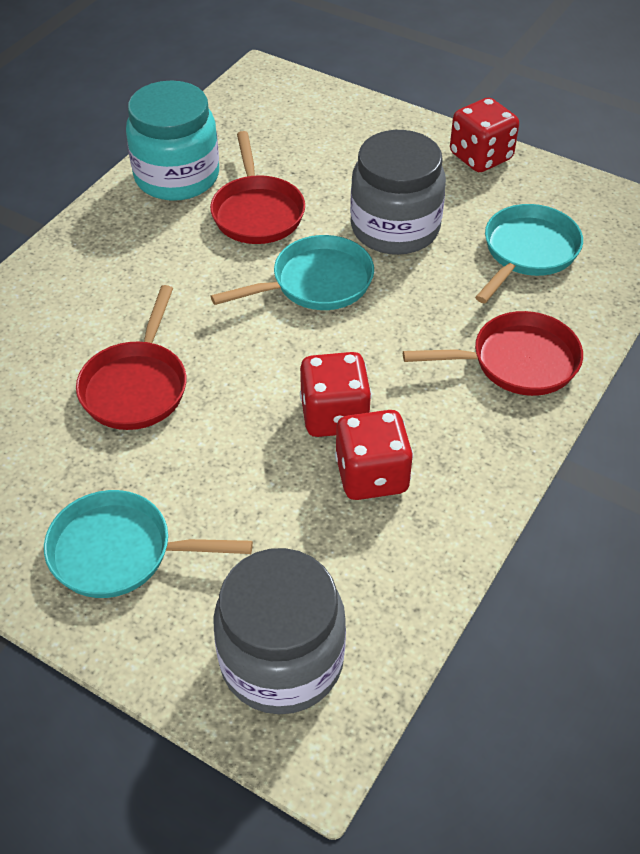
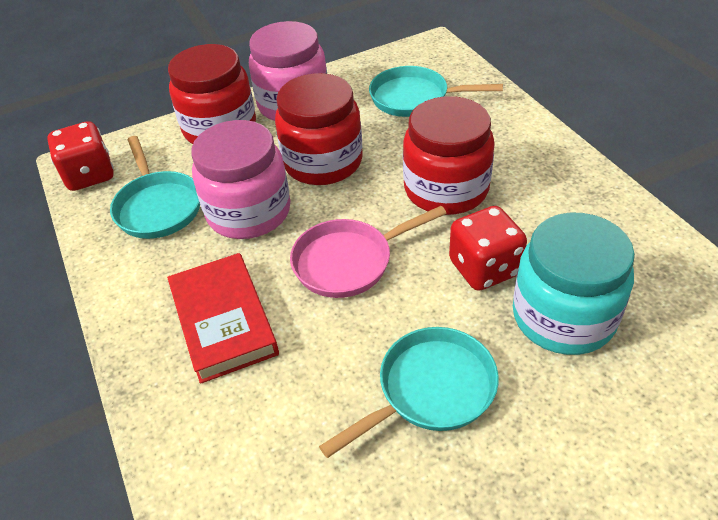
grey jar: 2 -> 0
pink jar: 0 -> 2
pink pan: 0 -> 1
red book: 0 -> 1
red dice: 3 -> 2
red jar: 0 -> 3
red pan: 3 -> 0

